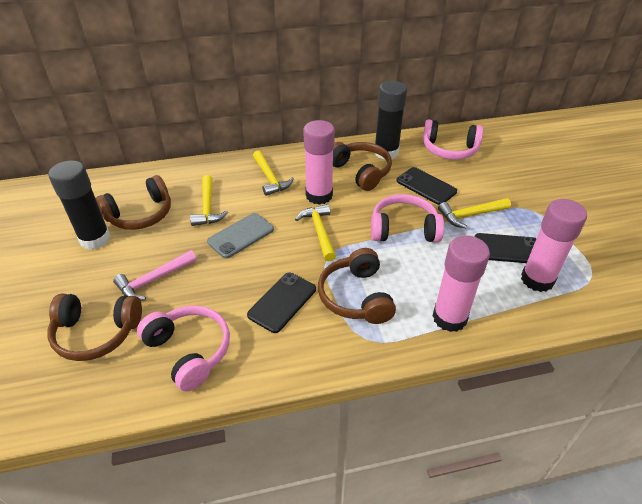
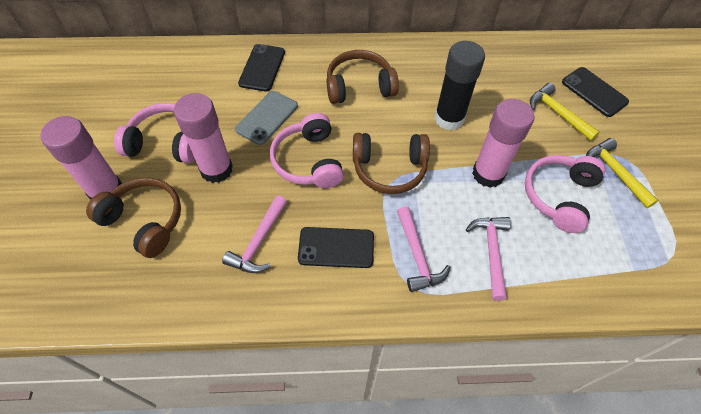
black glue stick: 2 -> 1
brown headphones: 4 -> 3
pink hammer: 1 -> 3
yellow hammer: 4 -> 2

